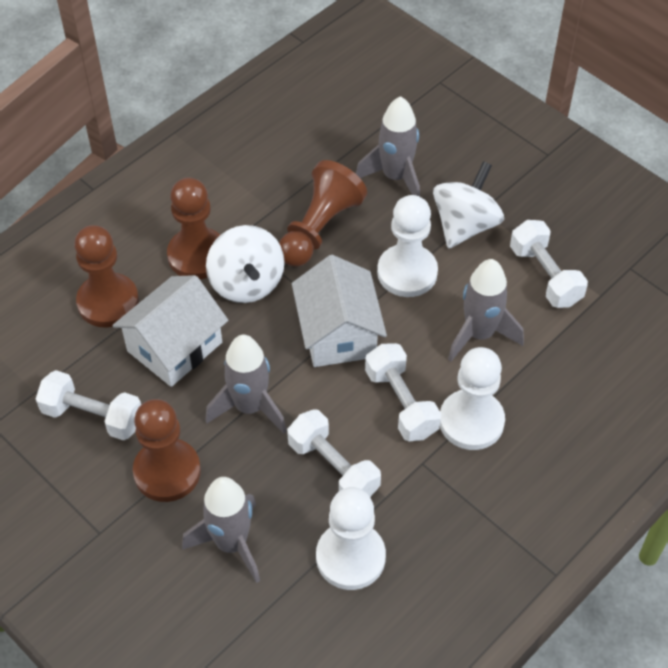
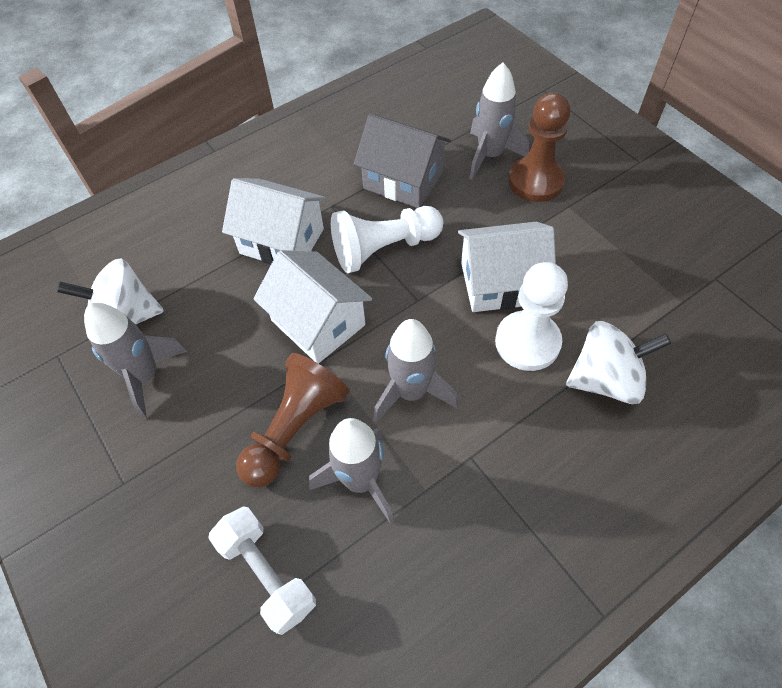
brown pawn: 4 -> 2
grey house: 0 -> 1
white dumbbell: 4 -> 1
white house: 2 -> 3
white pawn: 3 -> 2

